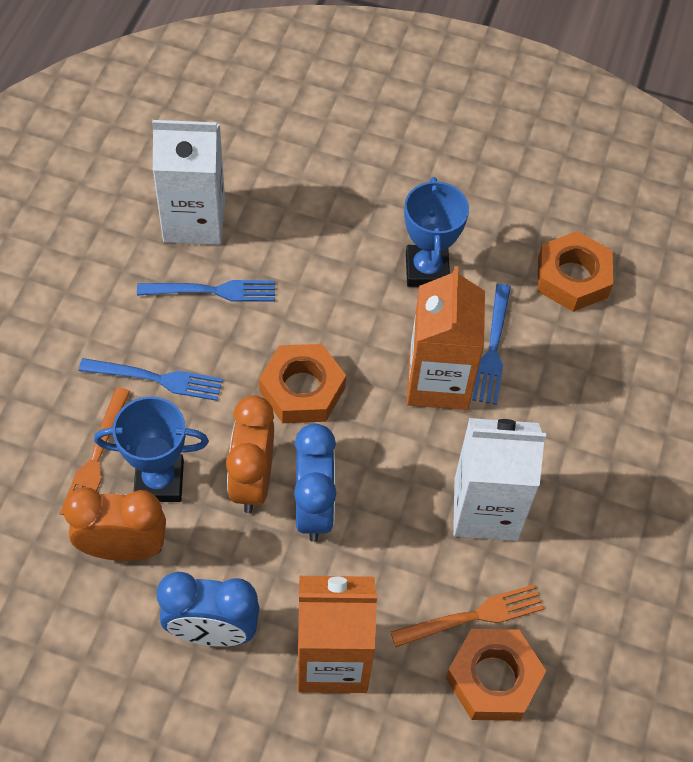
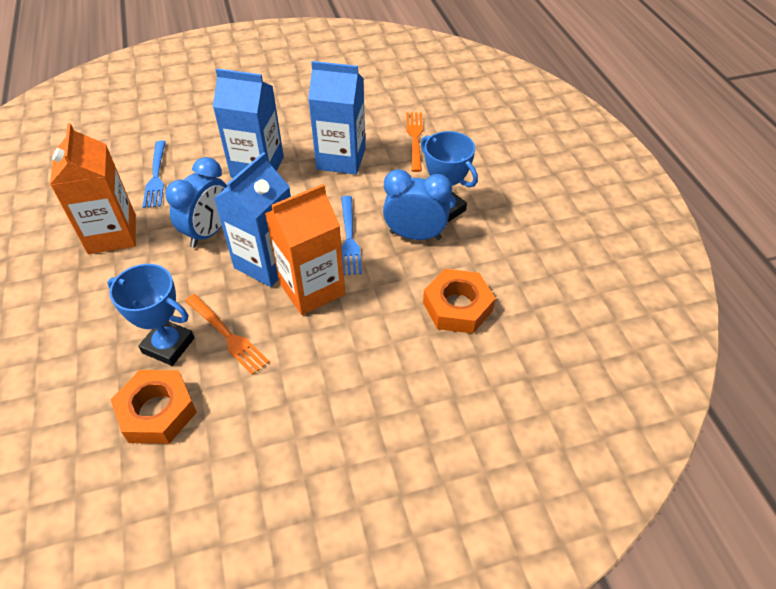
blue carton: 0 -> 3
blue fork: 3 -> 2
orange clock: 2 -> 0
orange nut: 3 -> 2
white carton: 2 -> 0

